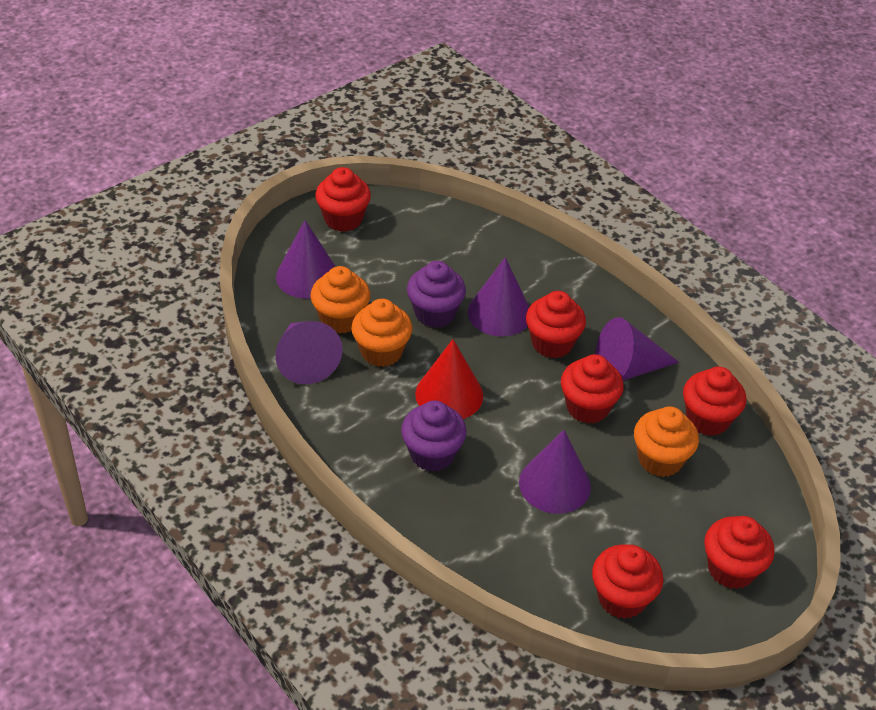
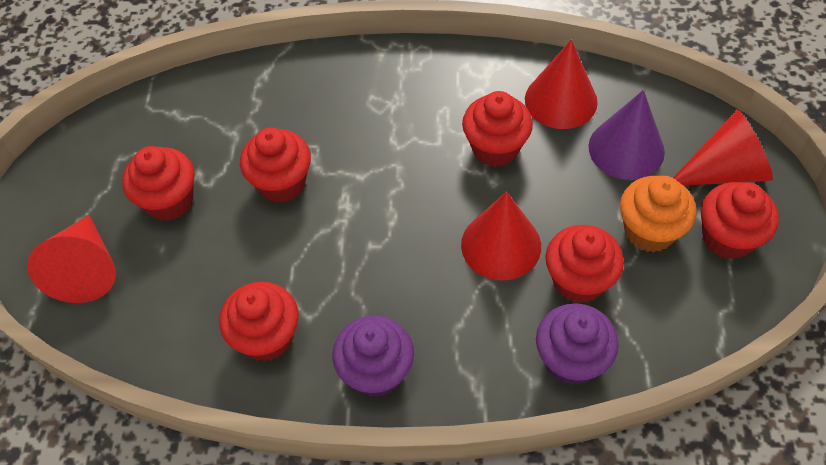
orange cupcake: 3 -> 1
purple cone: 5 -> 1
red cone: 1 -> 4

